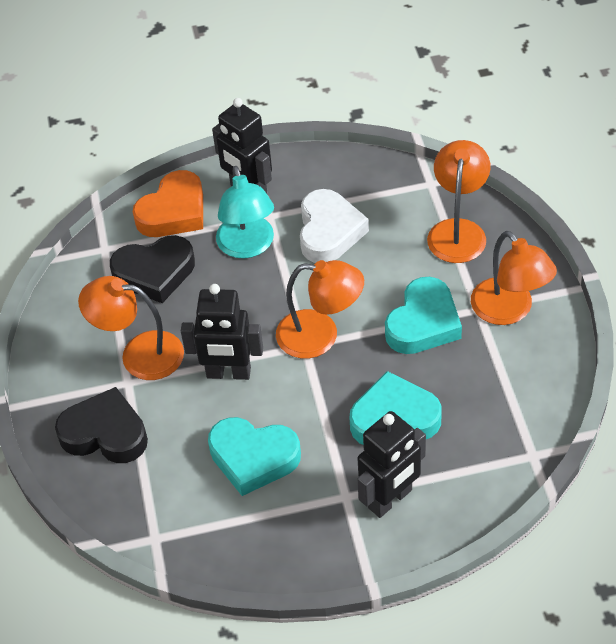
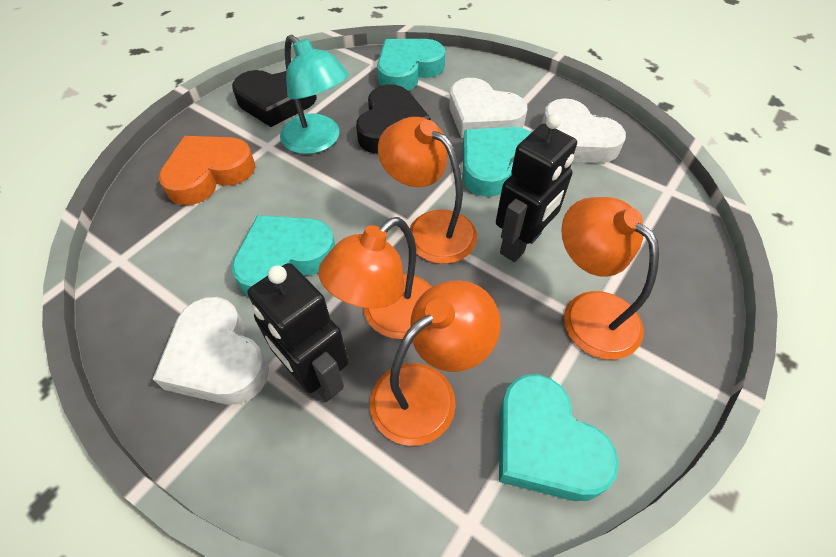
black robot: 3 -> 2
turquoise heart: 3 -> 4
white heart: 1 -> 3

